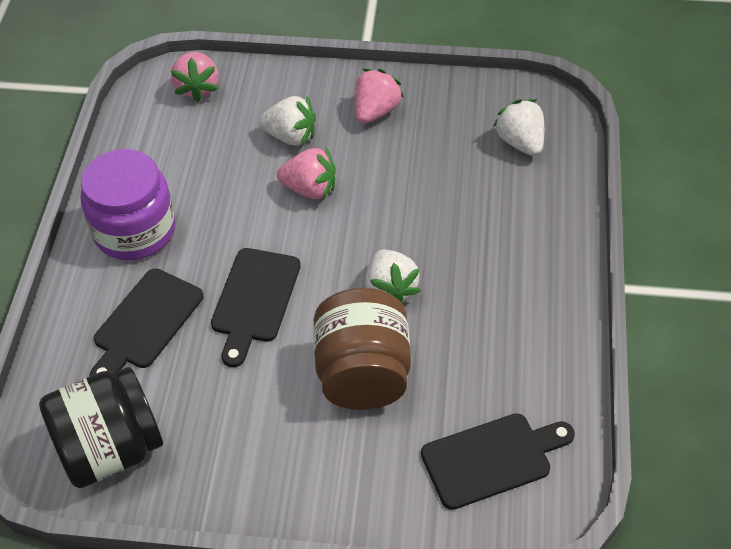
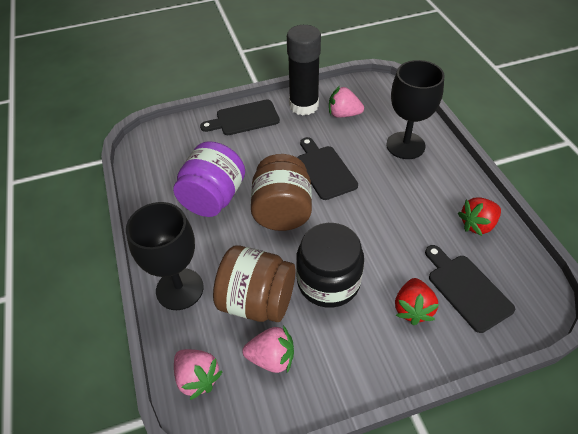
black glue stick: 0 -> 1
black goblet: 0 -> 2
brown jar: 1 -> 2
red strawberry: 0 -> 2
white strawberry: 3 -> 0

